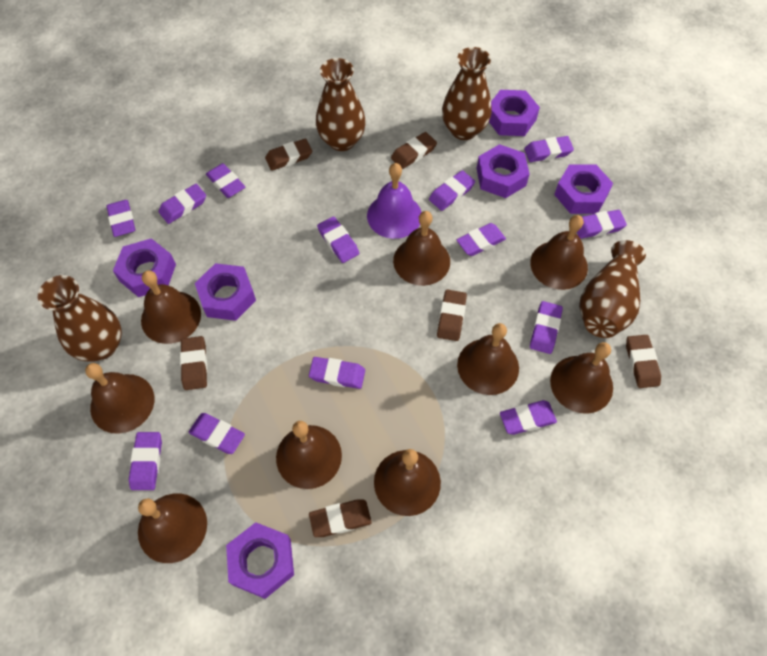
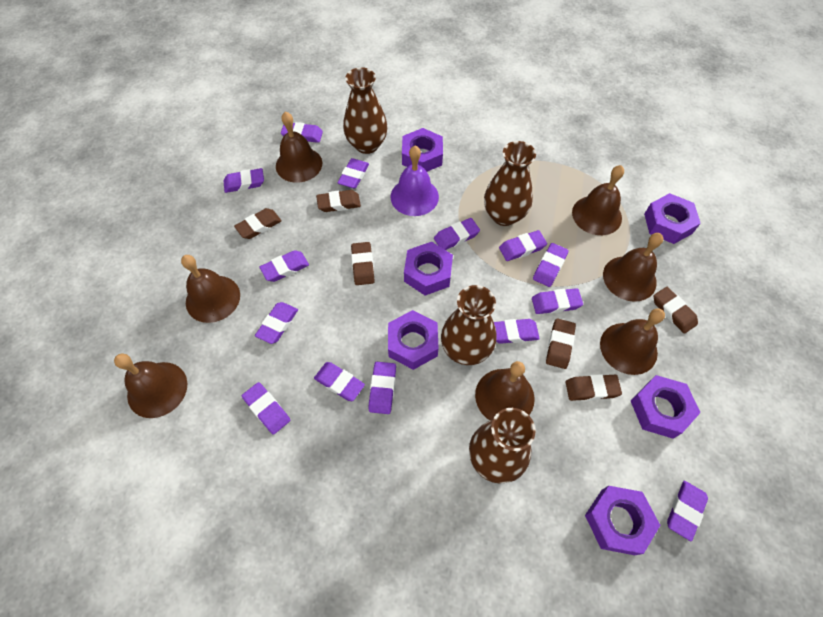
brown bell: 9 -> 7
purple eraser: 13 -> 14

